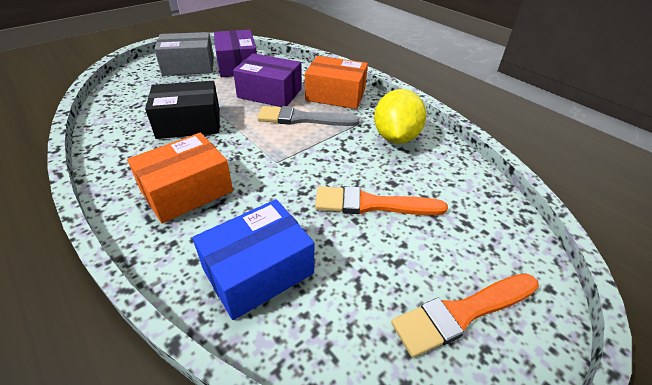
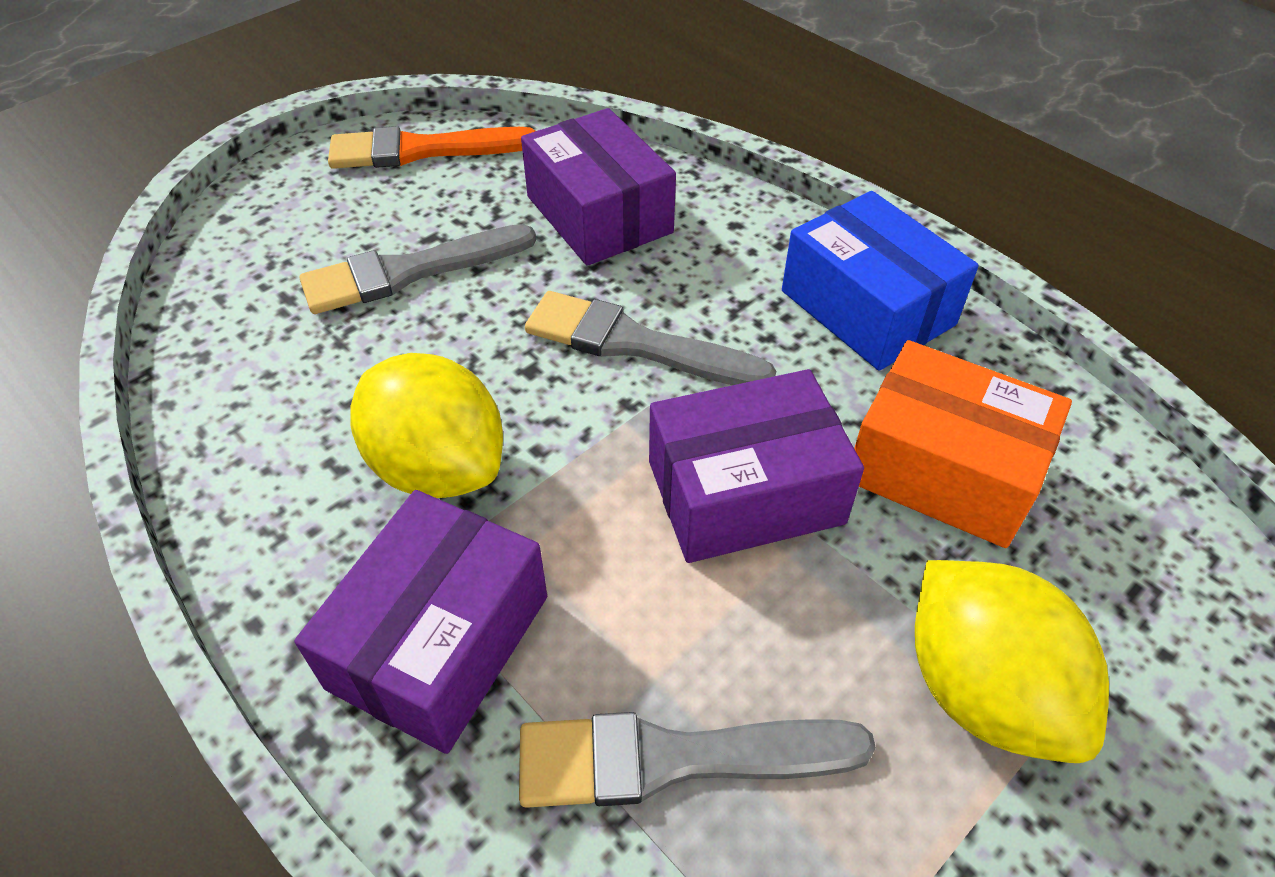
black box: 1 -> 0
grey box: 1 -> 0
grey brush: 1 -> 3
orange box: 2 -> 1
orange brush: 2 -> 1
purple box: 2 -> 3
yellow lemon: 1 -> 2

